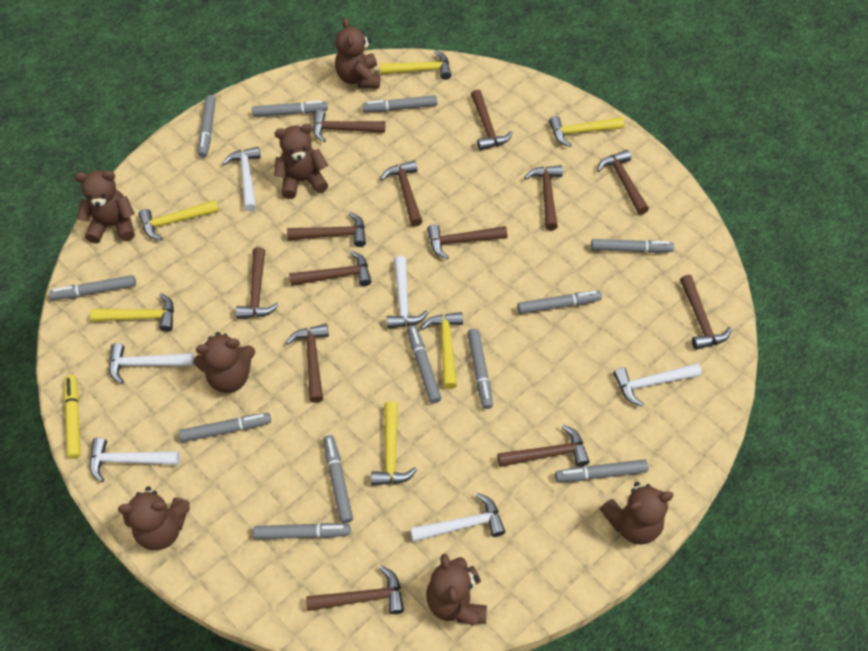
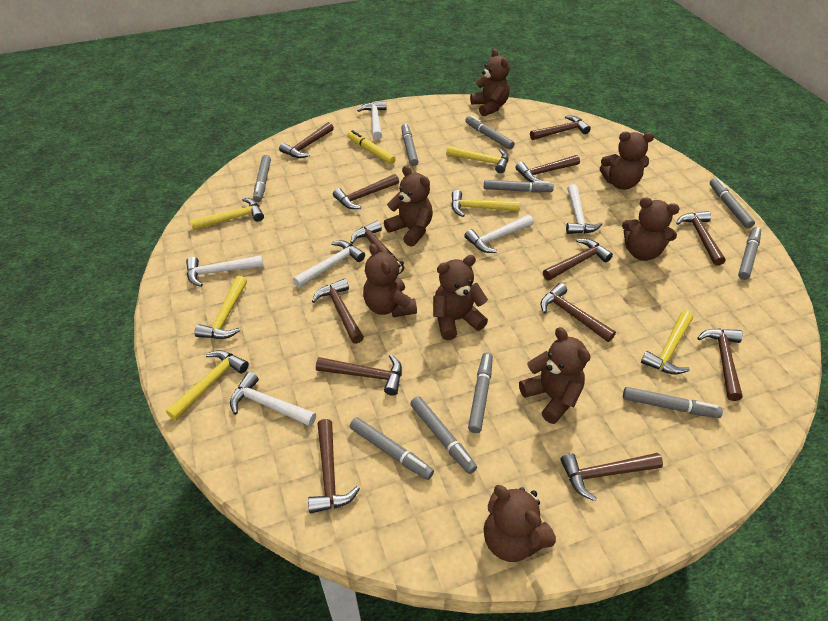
brown teddy bear: 7 -> 8
grey marker: 12 -> 10

